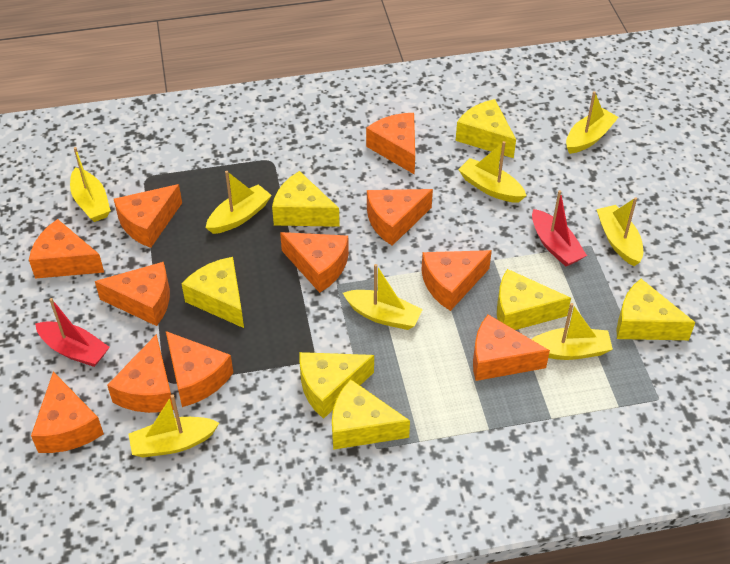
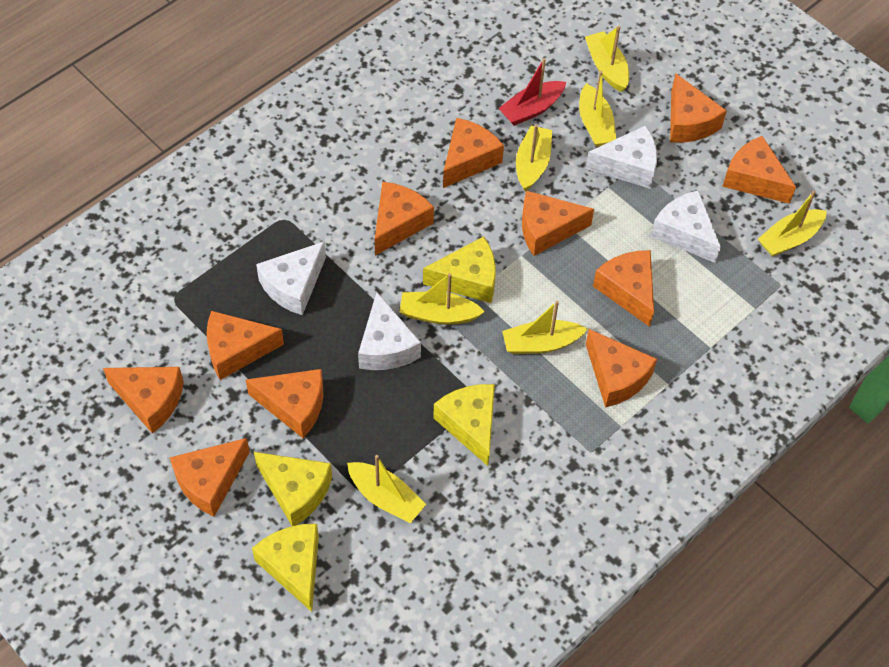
red boat: 2 -> 1
white cheese: 0 -> 4
yellow boat: 8 -> 7
yellow cheese: 7 -> 4

